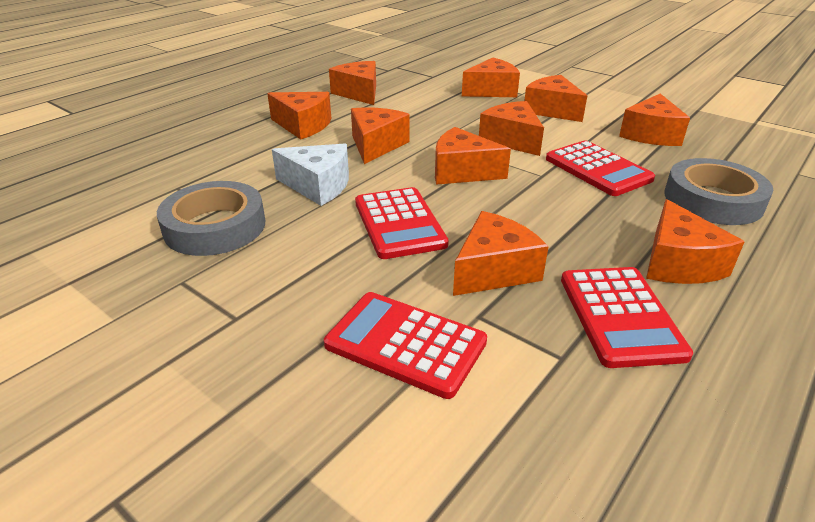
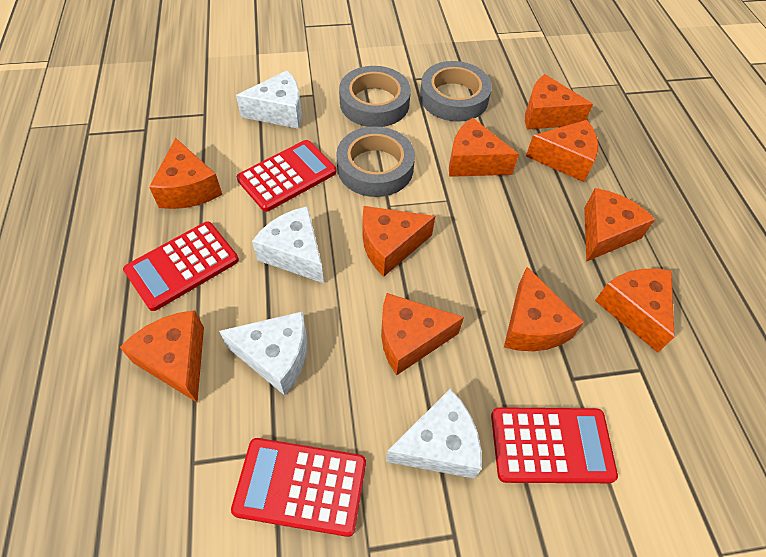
grey tape: 2 -> 3
white cheese: 1 -> 4

